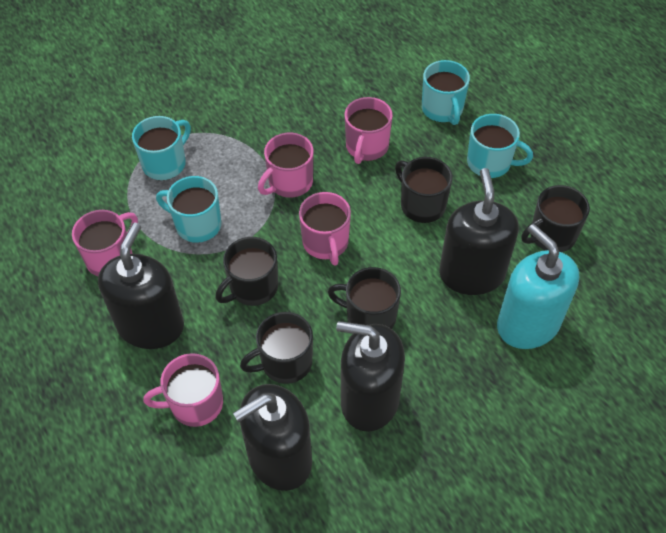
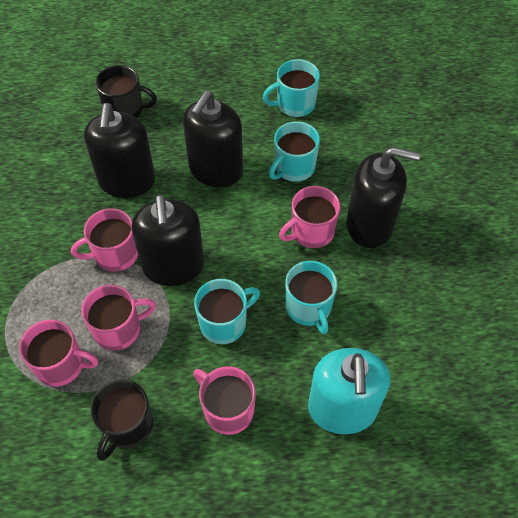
black mug: 5 -> 2

